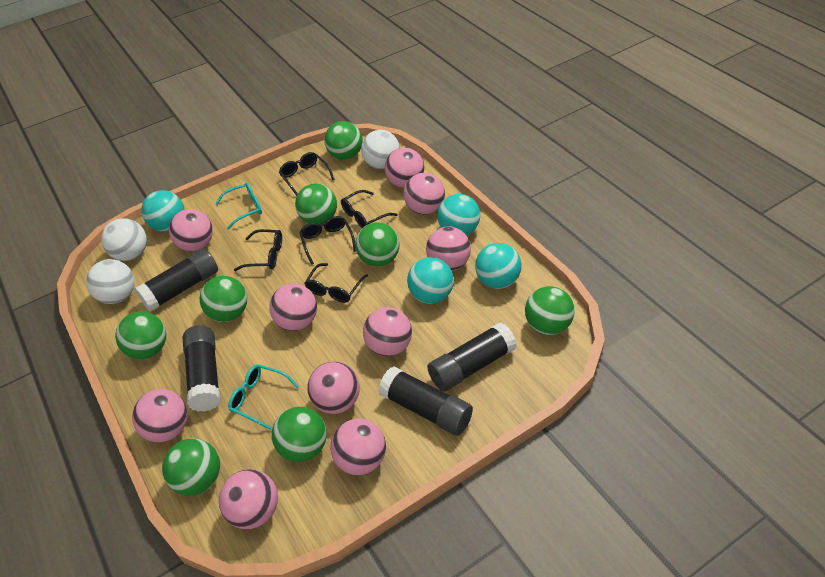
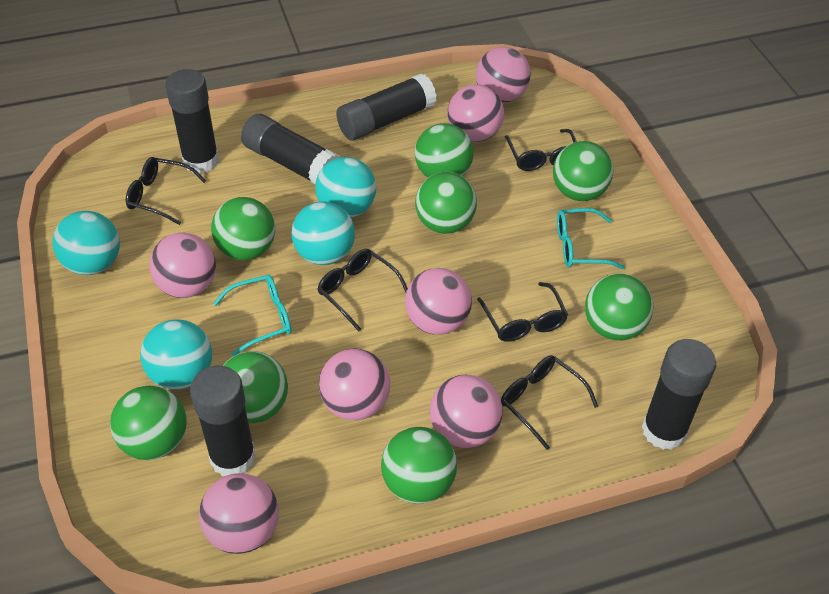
black glue stick: 4 -> 5
pink ball: 10 -> 7
white ball: 3 -> 0

